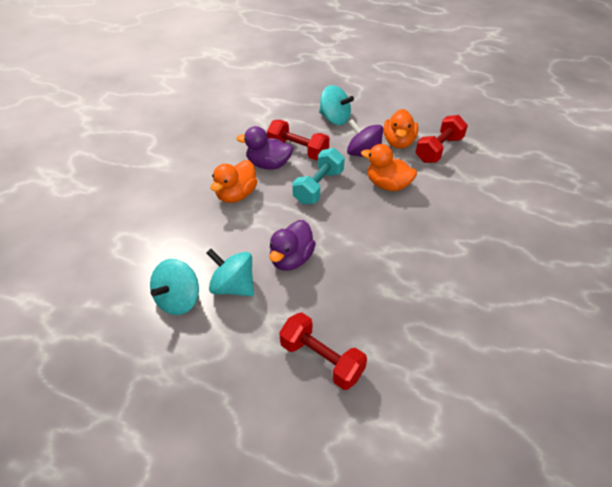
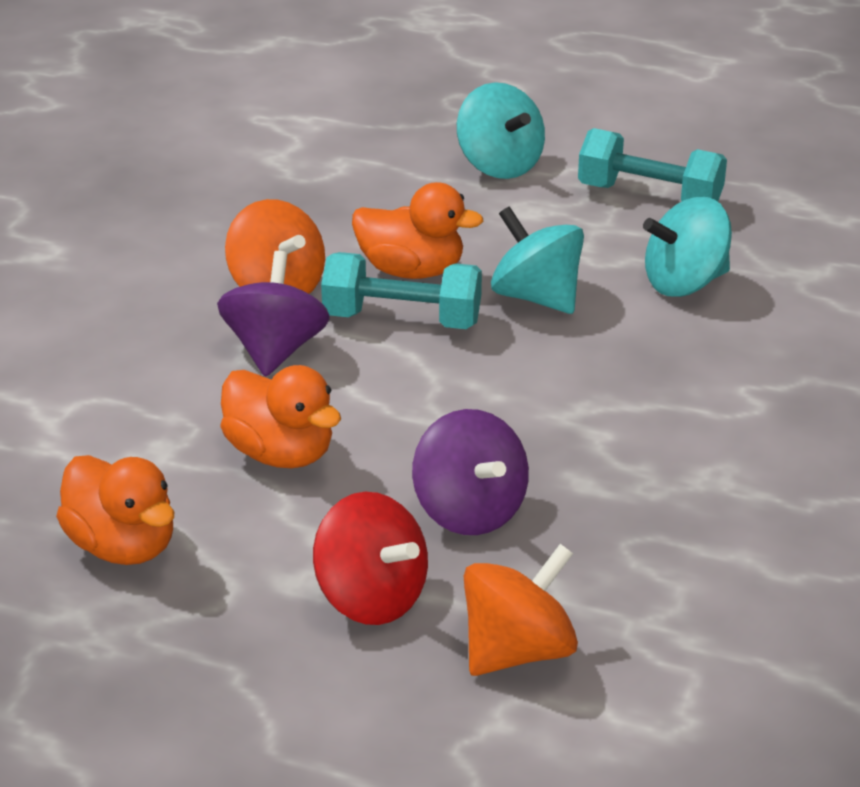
orange spinning top: 0 -> 2
purple duck: 2 -> 0
purple spinning top: 1 -> 2
red dumbbell: 3 -> 0
red spinning top: 0 -> 1
turquoise dumbbell: 1 -> 2

